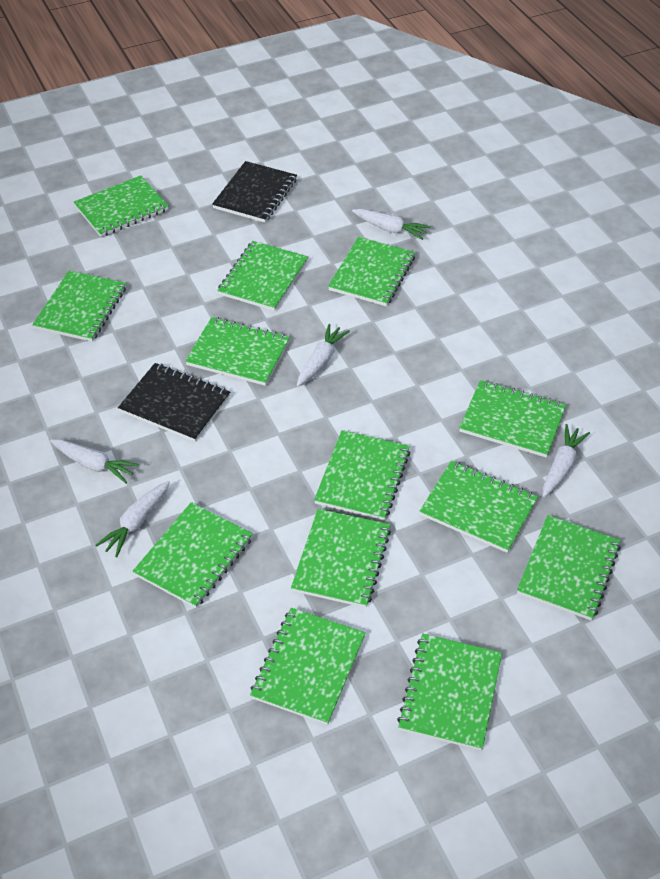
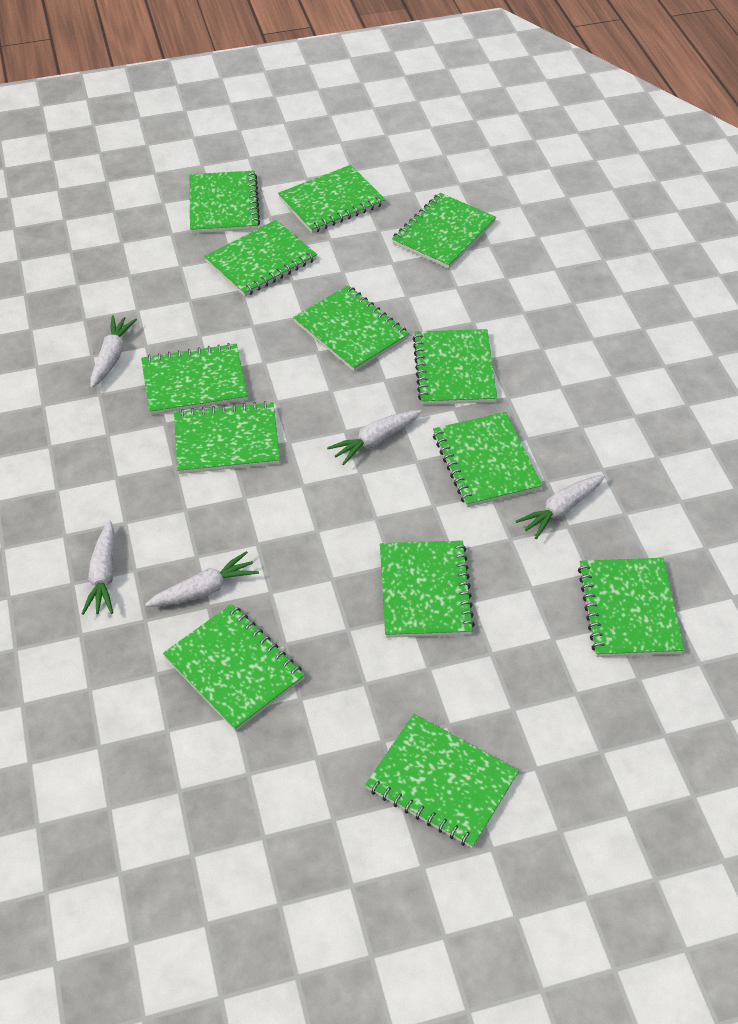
black notebook: 2 -> 0

